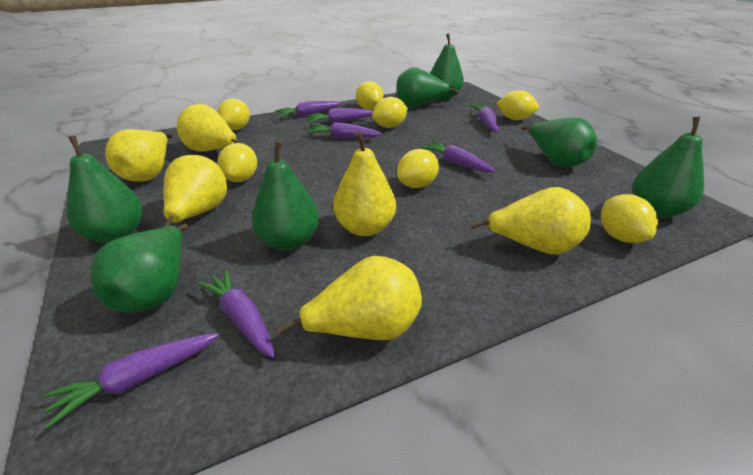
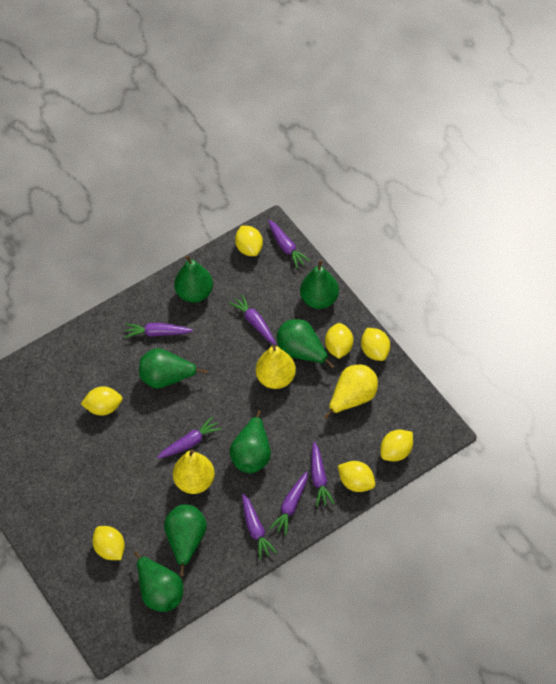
yellow pear: 6 -> 3

